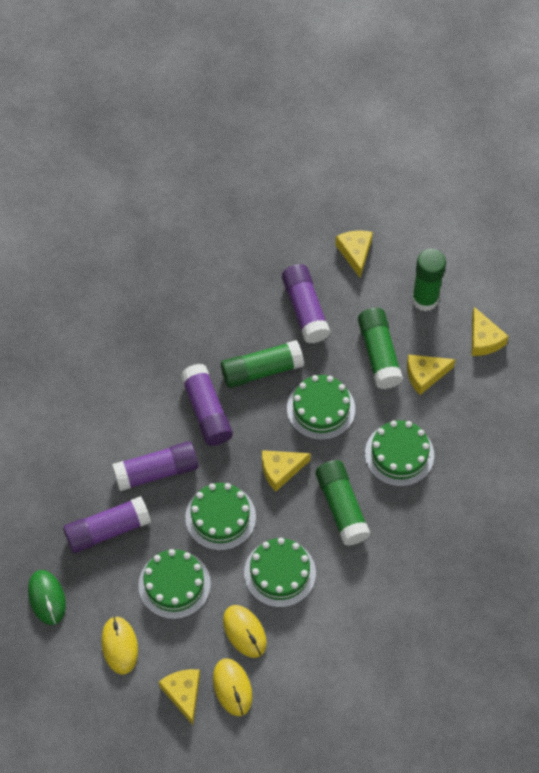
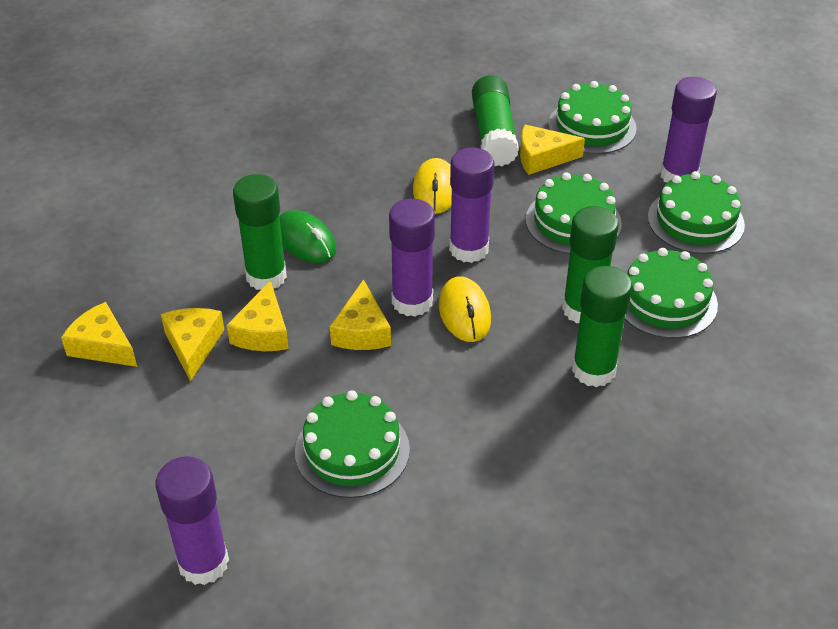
yellow mouse: 3 -> 2

